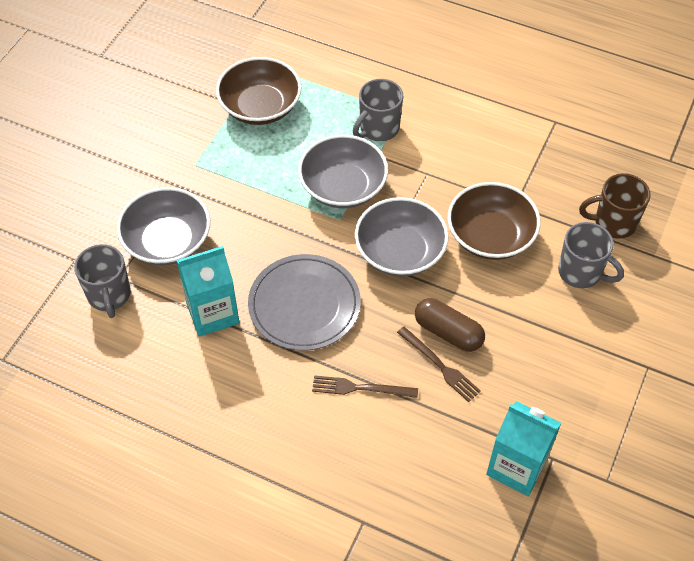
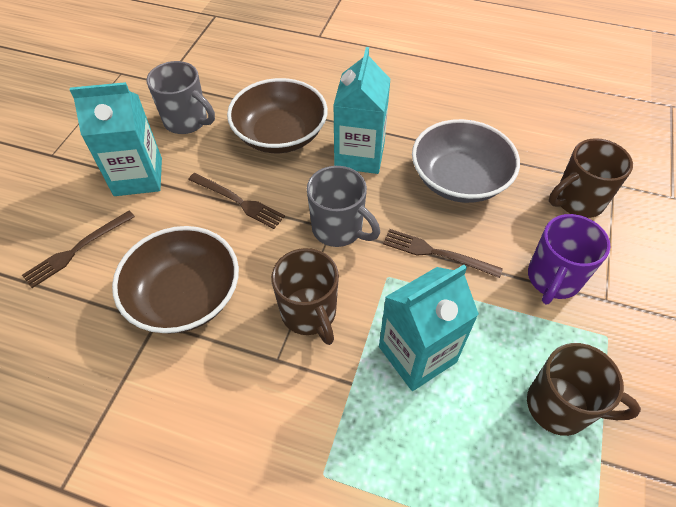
brown capsule: 1 -> 0
brown fork: 2 -> 3
brown mug: 1 -> 3
grey bowl: 3 -> 1
grey mug: 3 -> 2
grey plate: 1 -> 0
purple mug: 0 -> 1
turquoise carton: 2 -> 3

